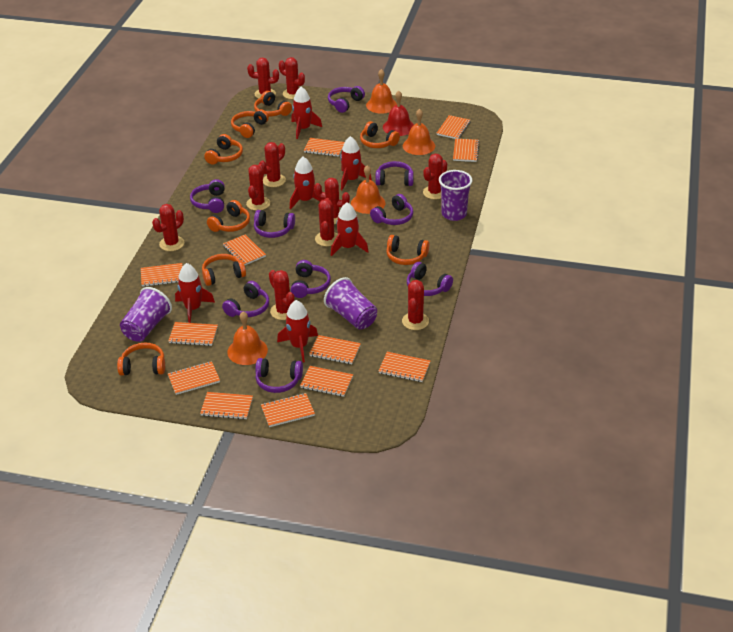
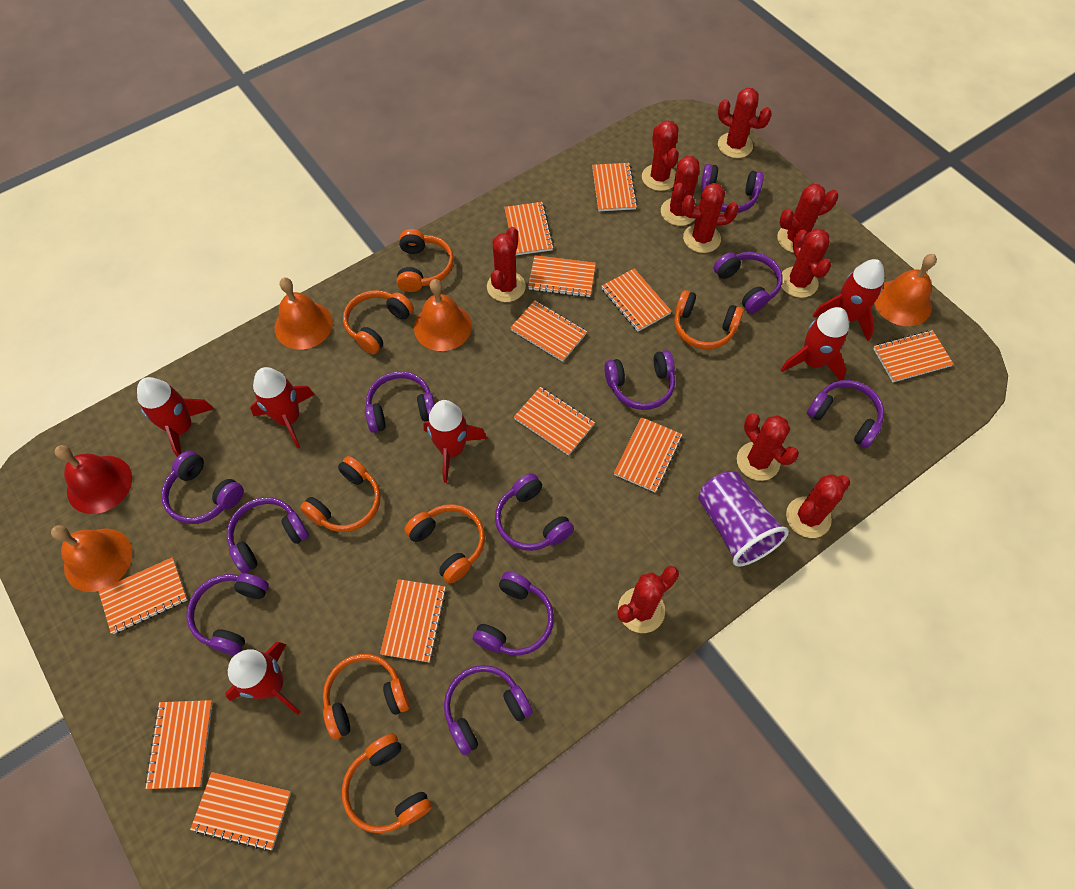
orange headphones: 8 -> 7
purple cup: 3 -> 1
purple headphones: 9 -> 11

